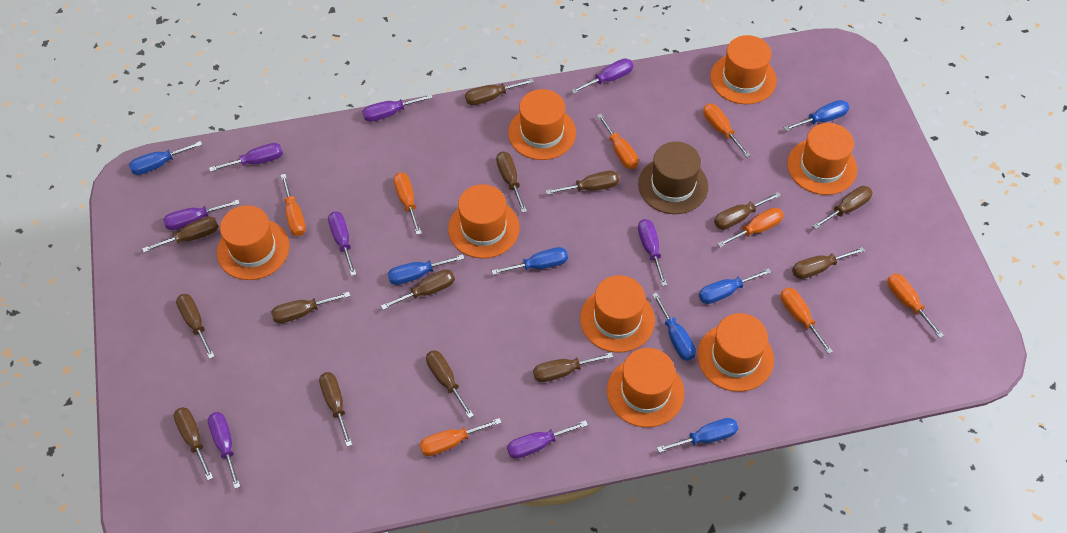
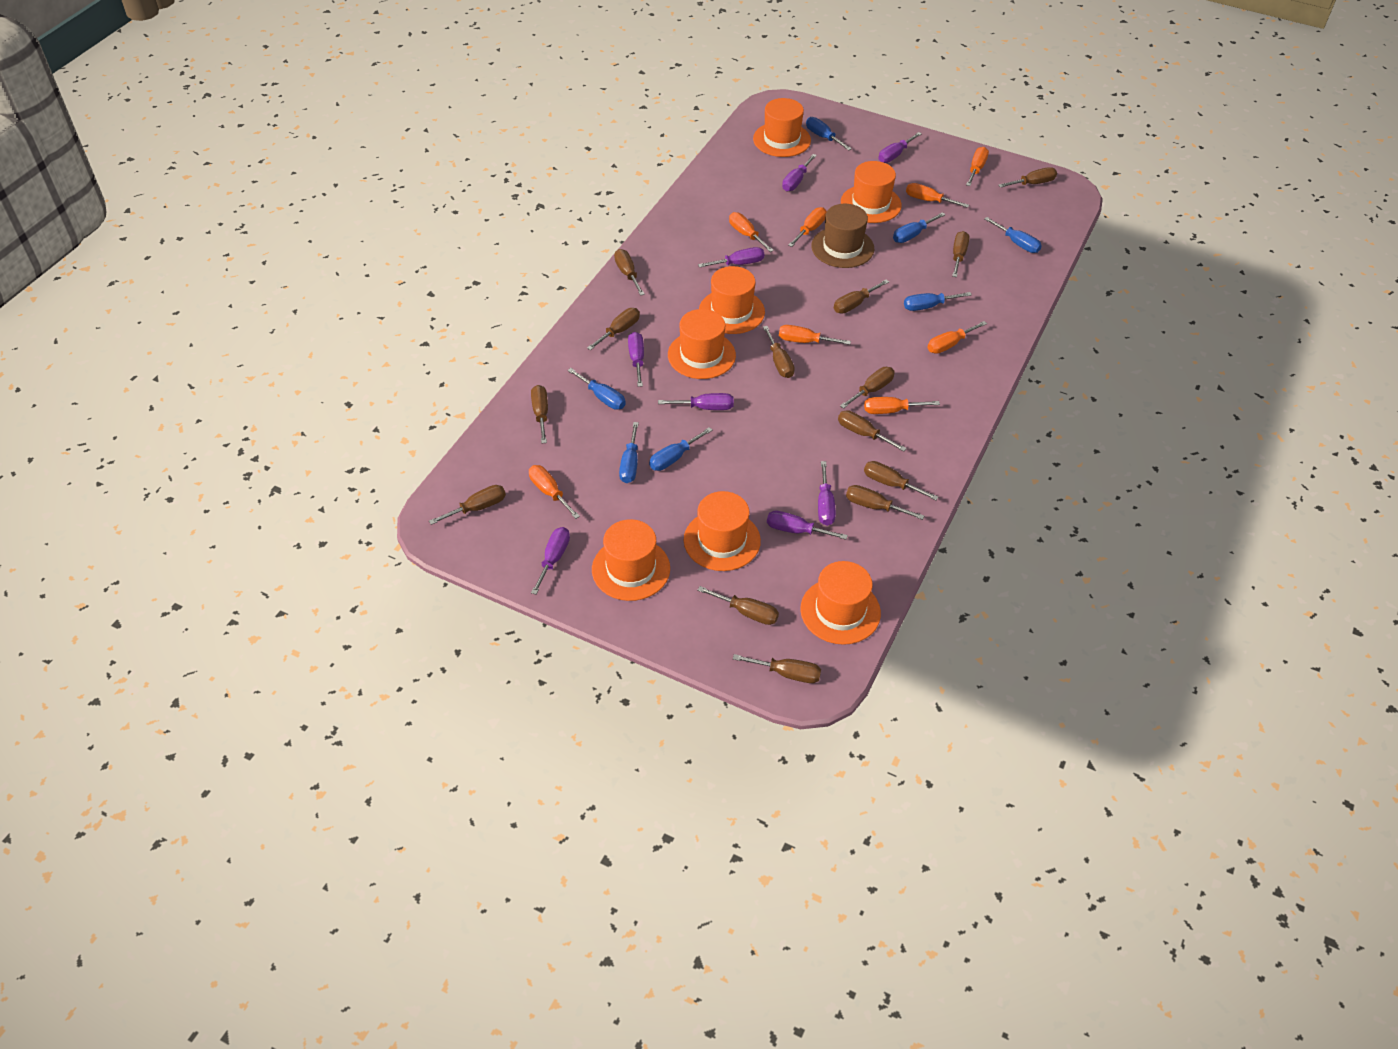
orange hat: 8 -> 7

